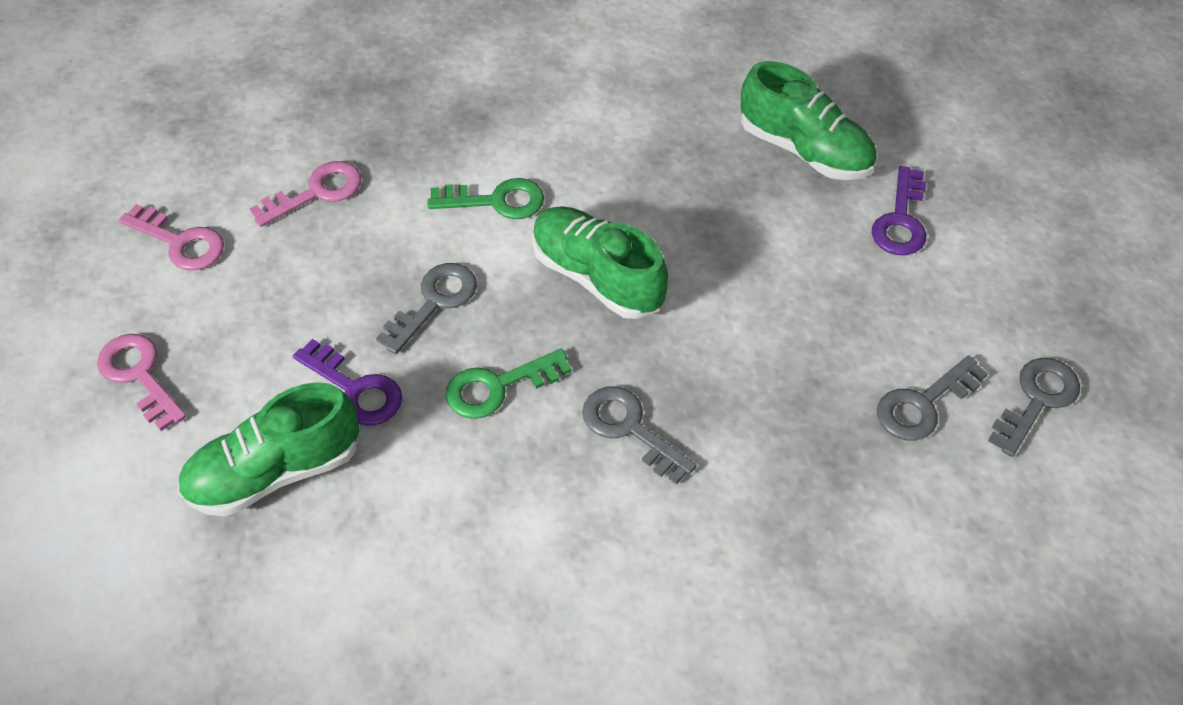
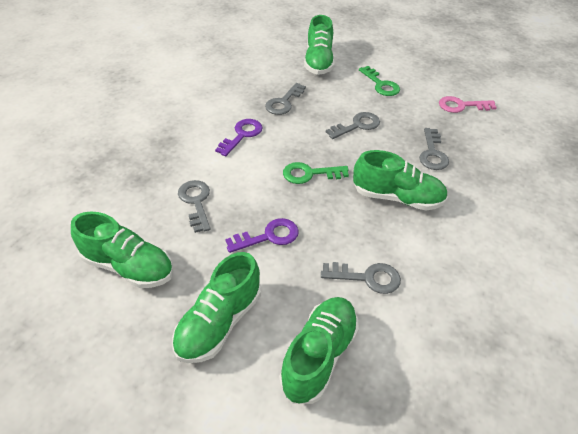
green shoe: 3 -> 5
grey key: 4 -> 5
pink key: 3 -> 1

